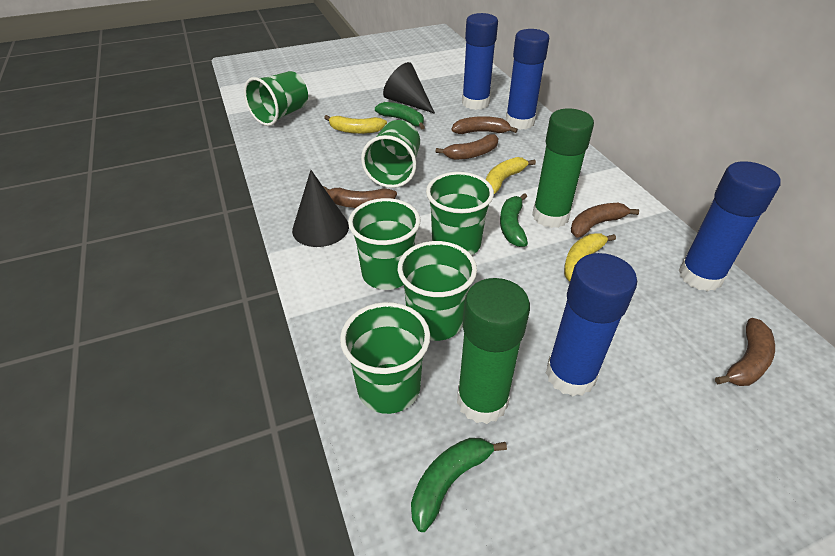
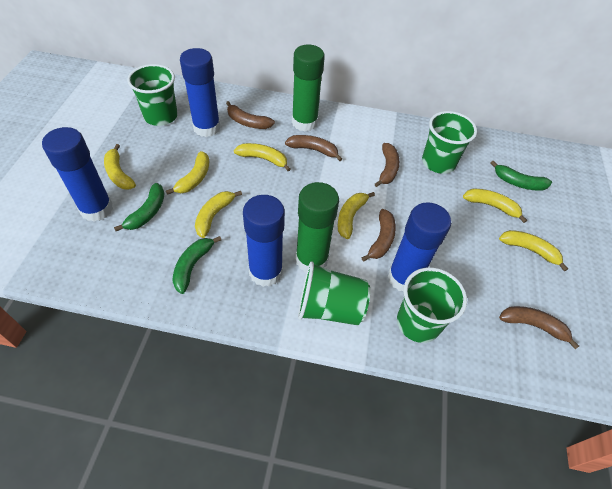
black cone: 2 -> 0
green cup: 6 -> 4
yellow banana: 3 -> 7

